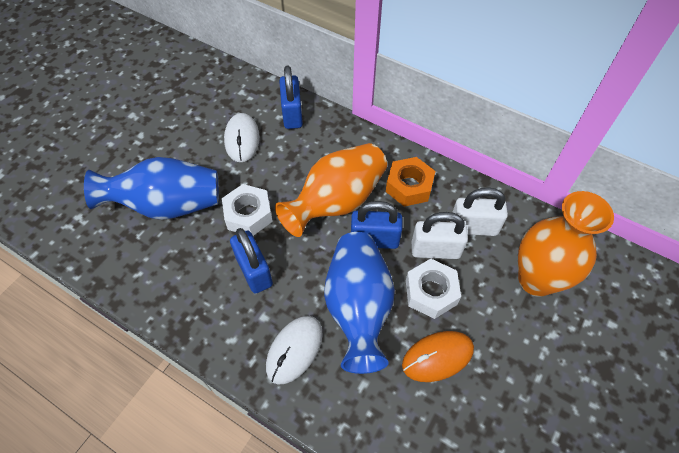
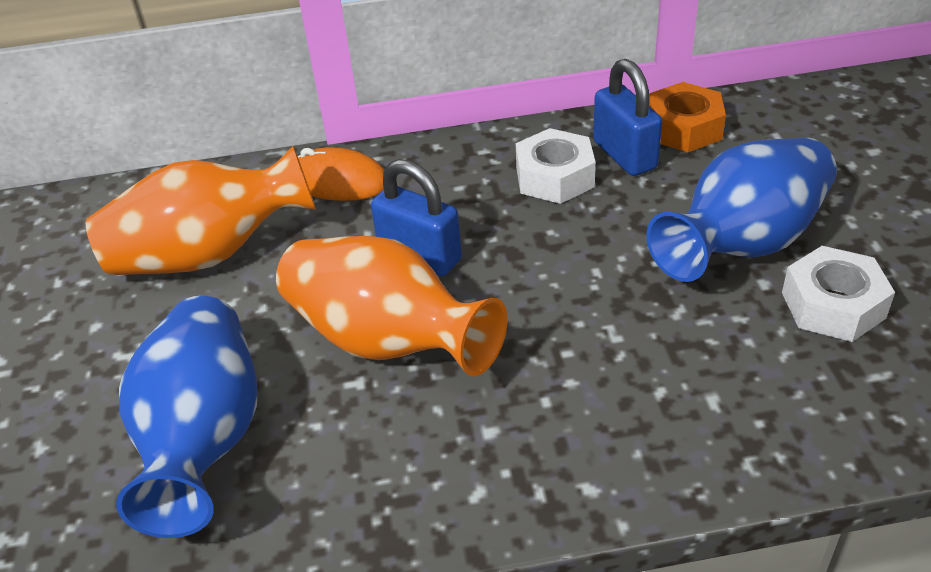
blue padlock: 3 -> 2
white mouse: 2 -> 0
white padlock: 2 -> 0

